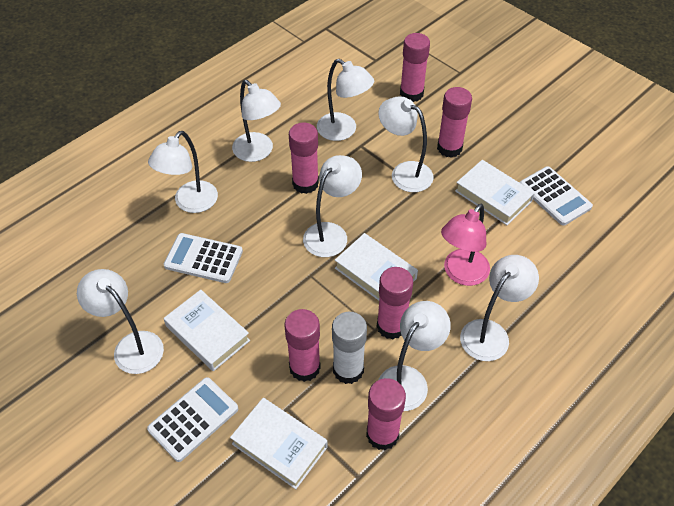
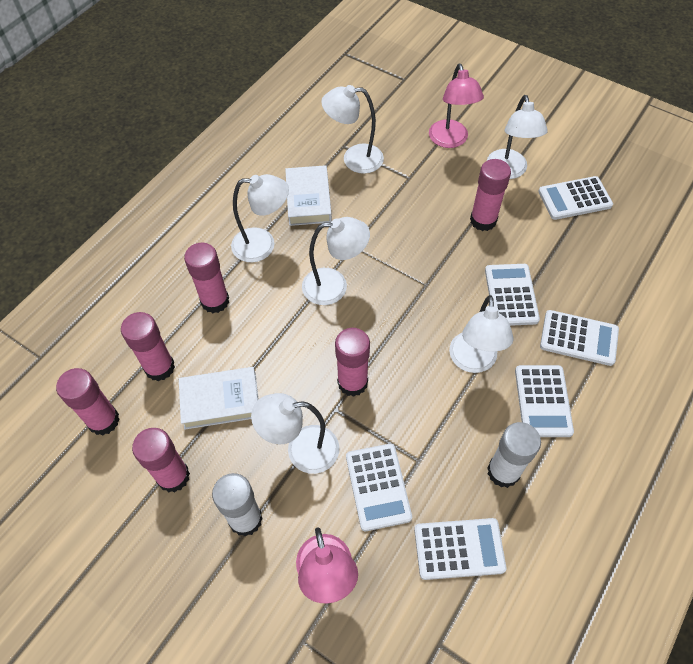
pink lamp: 1 -> 2
white book: 4 -> 2
white calculator: 3 -> 6
white glue stick: 1 -> 2
white lamp: 8 -> 6

